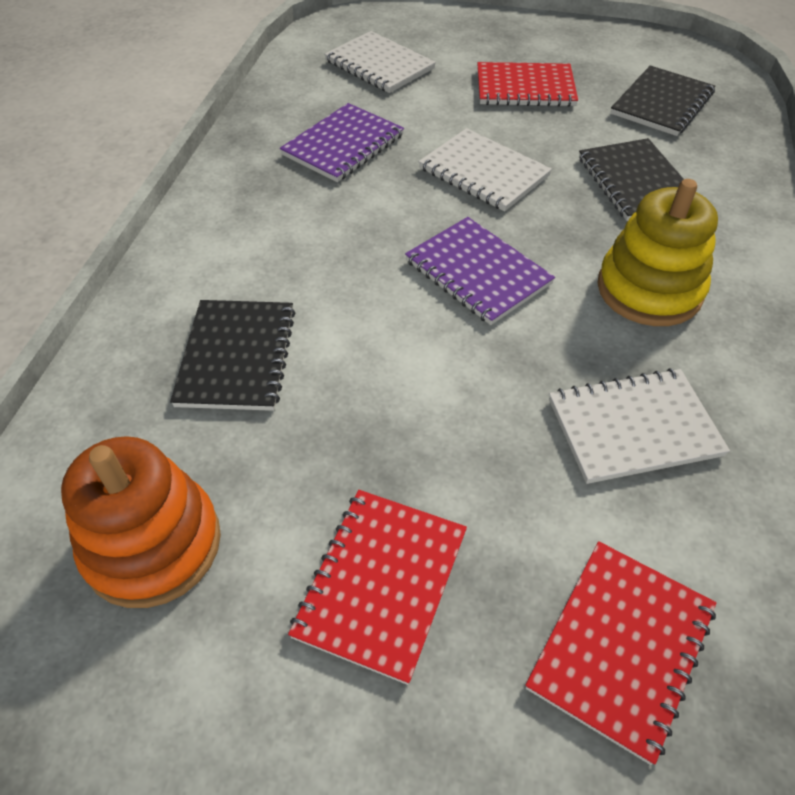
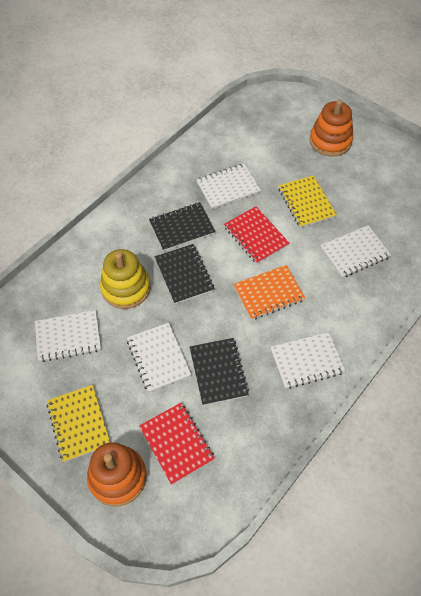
orange notebook: 0 -> 1
orange stacking toy: 1 -> 2
purple notebook: 2 -> 0
red notebook: 3 -> 2
white notebook: 3 -> 5
yellow notebook: 0 -> 2

